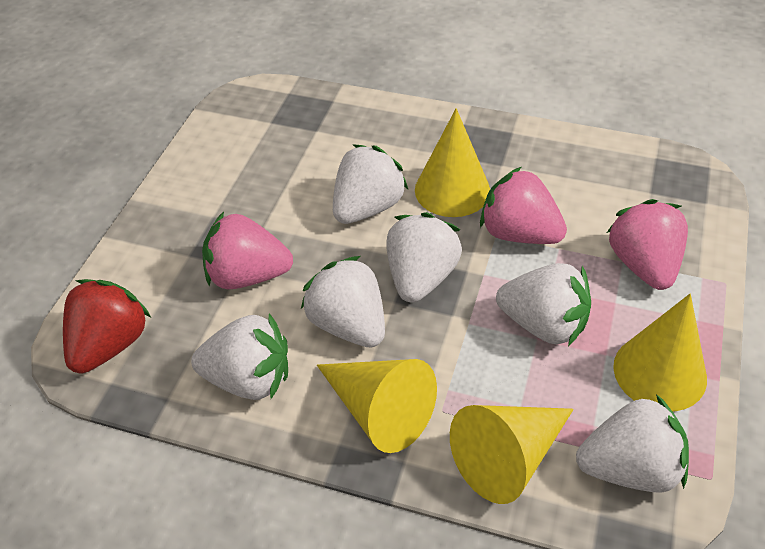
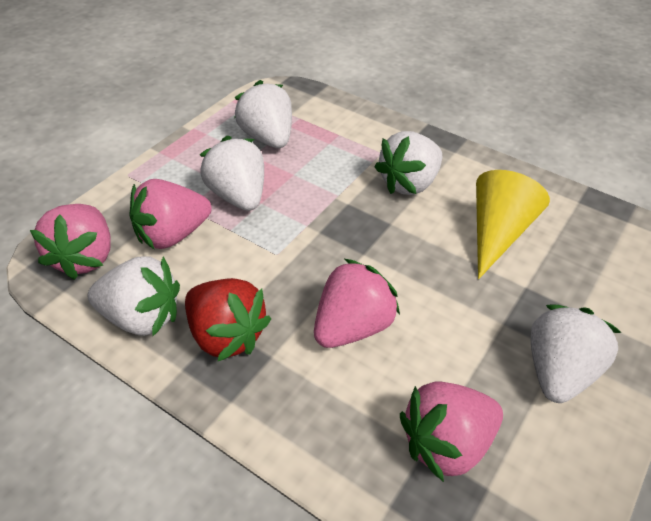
pink strawberry: 3 -> 4
white strawberry: 6 -> 5
yellow cone: 4 -> 1

